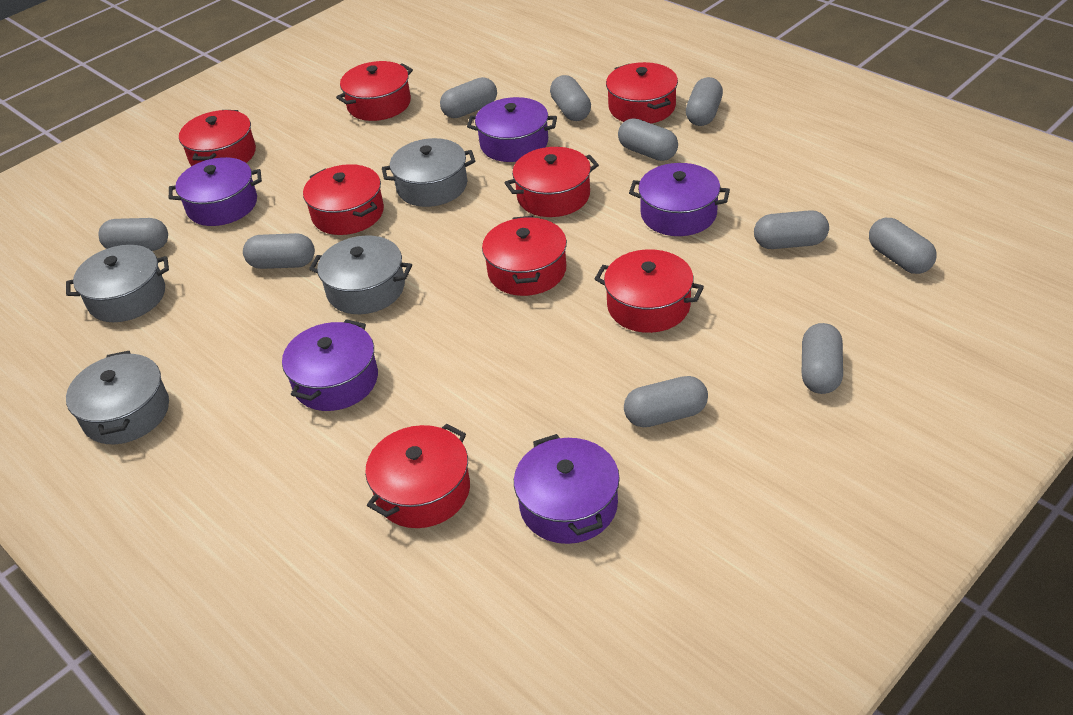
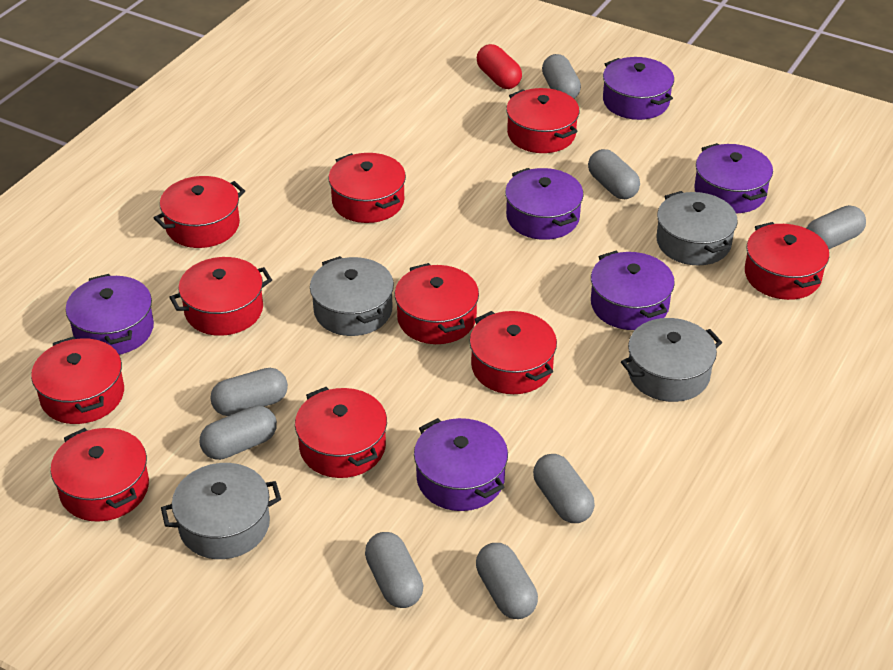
grey capsule: 10 -> 8
purple pot: 5 -> 6
red capsule: 0 -> 1
red pot: 8 -> 10

